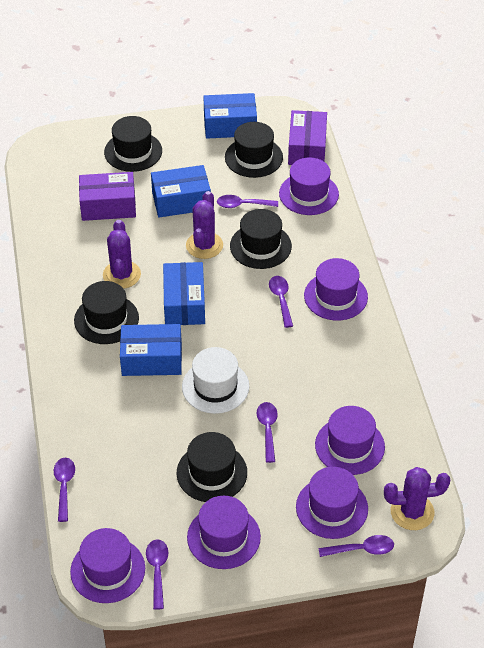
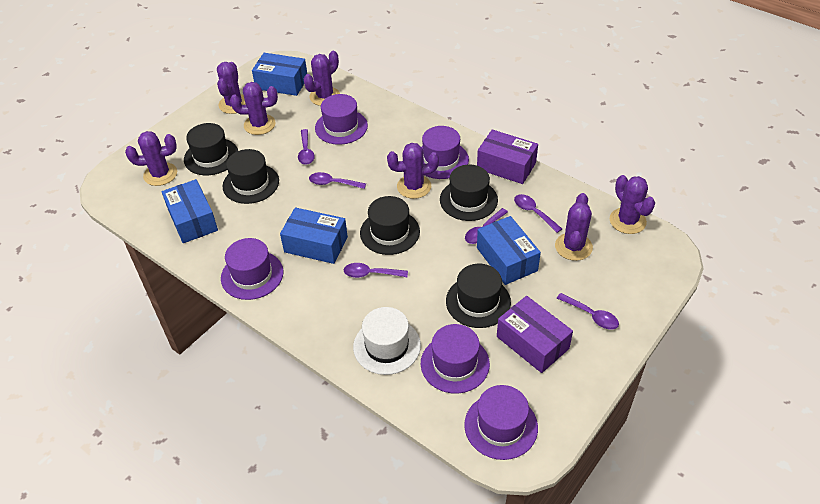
purple cactus: 3 -> 7
purple hat: 6 -> 5

